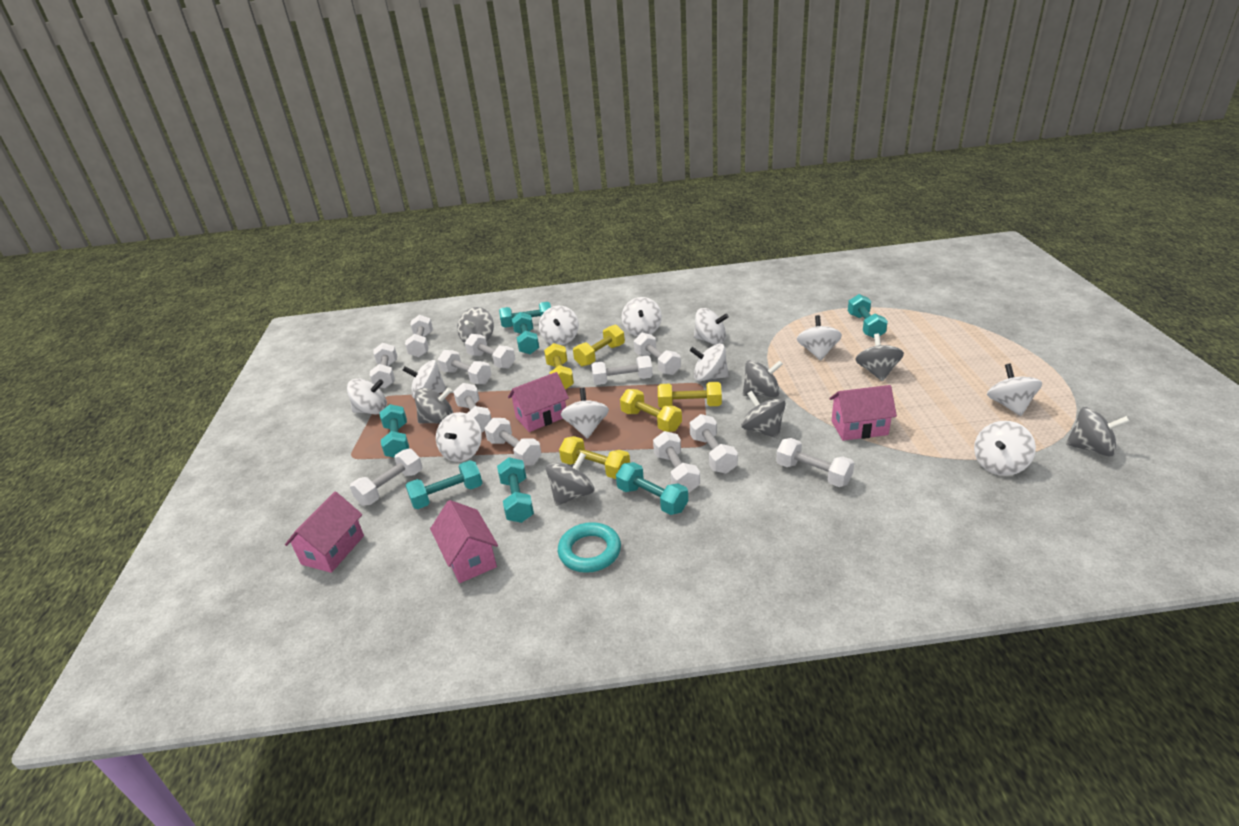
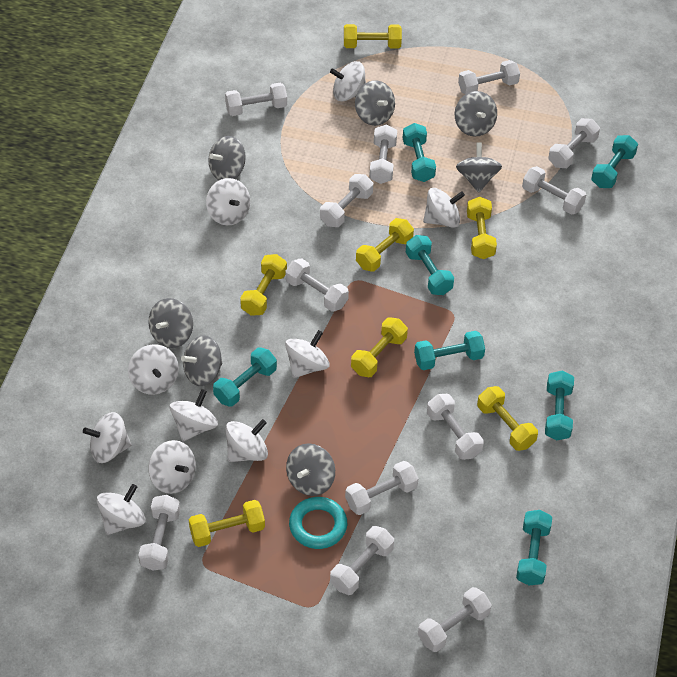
pink house: 4 -> 0
white spinning top: 11 -> 10
yellow dumbbell: 5 -> 7

